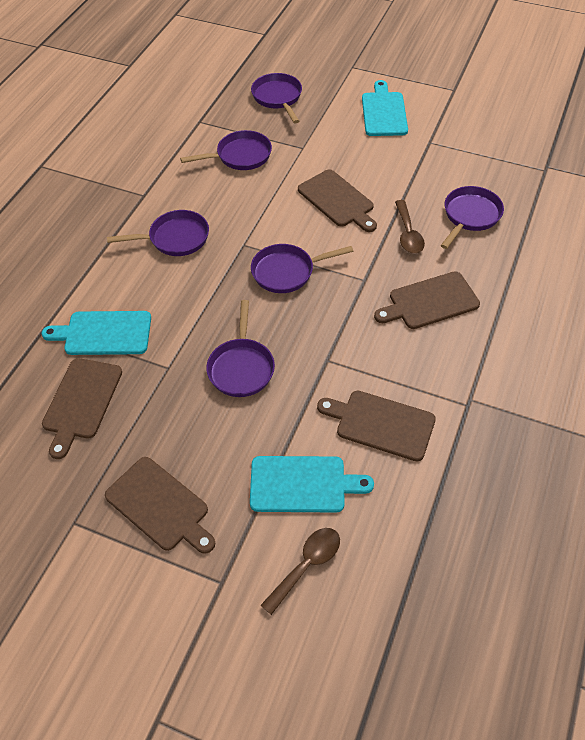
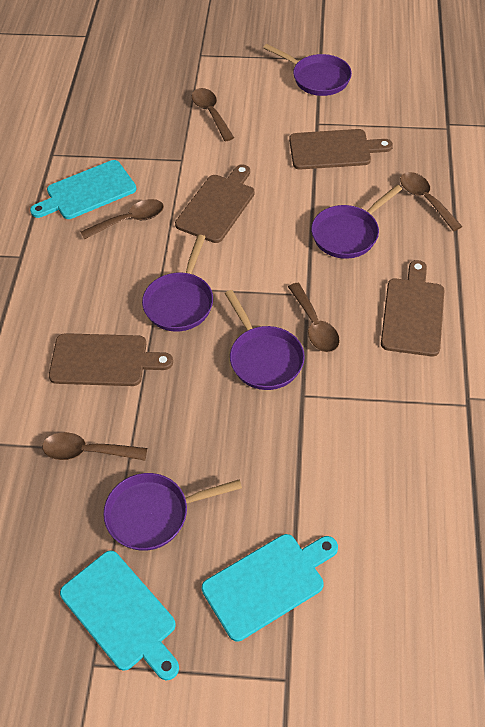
brown cutting board: 5 -> 4
brown spoon: 2 -> 5
purple pan: 6 -> 5

